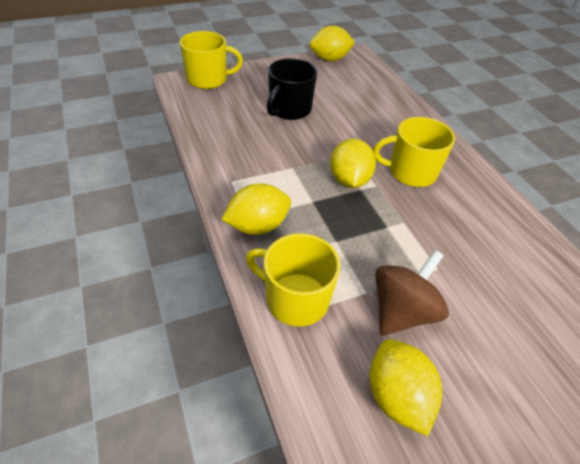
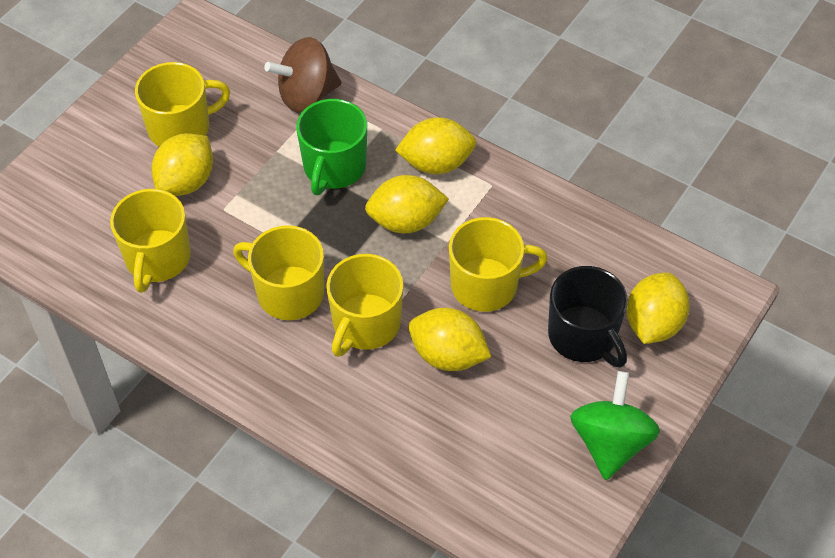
green mug: 0 -> 1
green spinning top: 0 -> 1
yellow lemon: 4 -> 5
yellow mug: 3 -> 5

